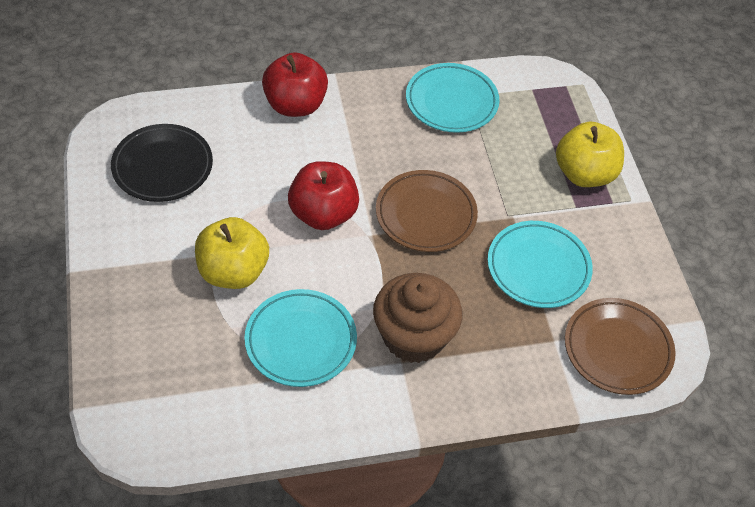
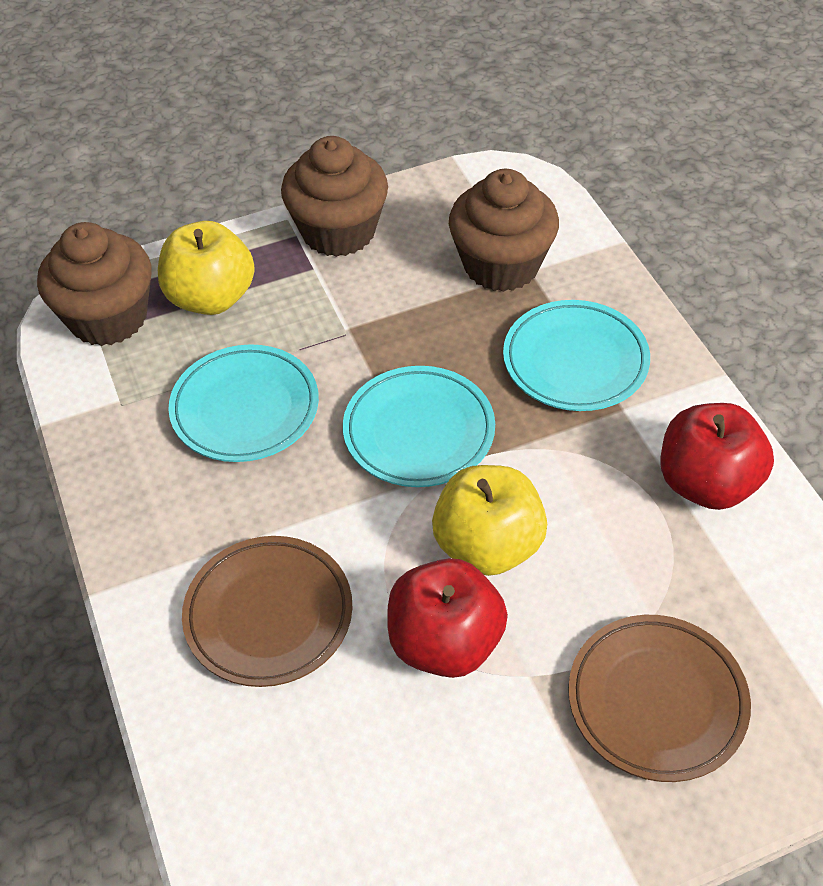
black plate: 1 -> 0
brown cupcake: 1 -> 3

